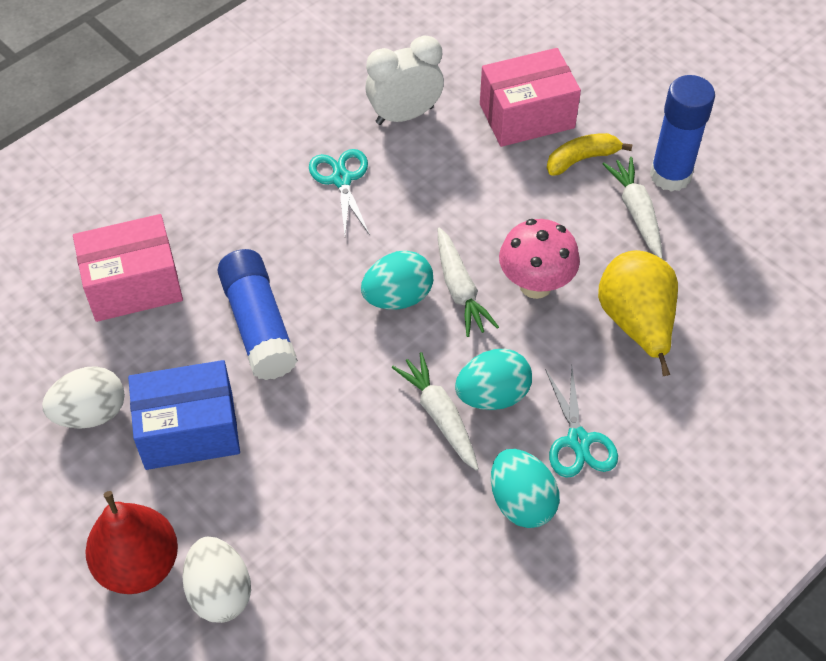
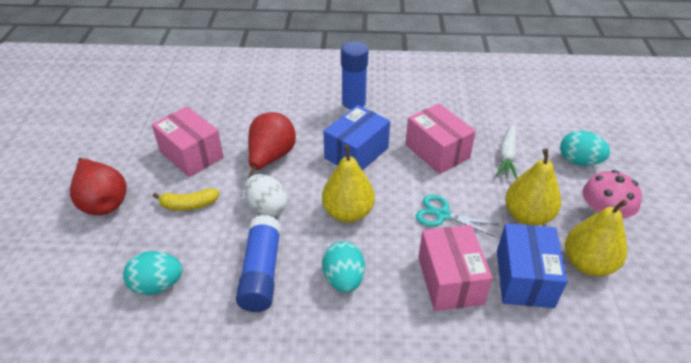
blue box: 1 -> 2
pink box: 2 -> 3
red pear: 1 -> 2
turquoise scissors: 2 -> 1
white carrot: 3 -> 1
white clock: 1 -> 0
white egg: 2 -> 1
yellow pear: 1 -> 3

